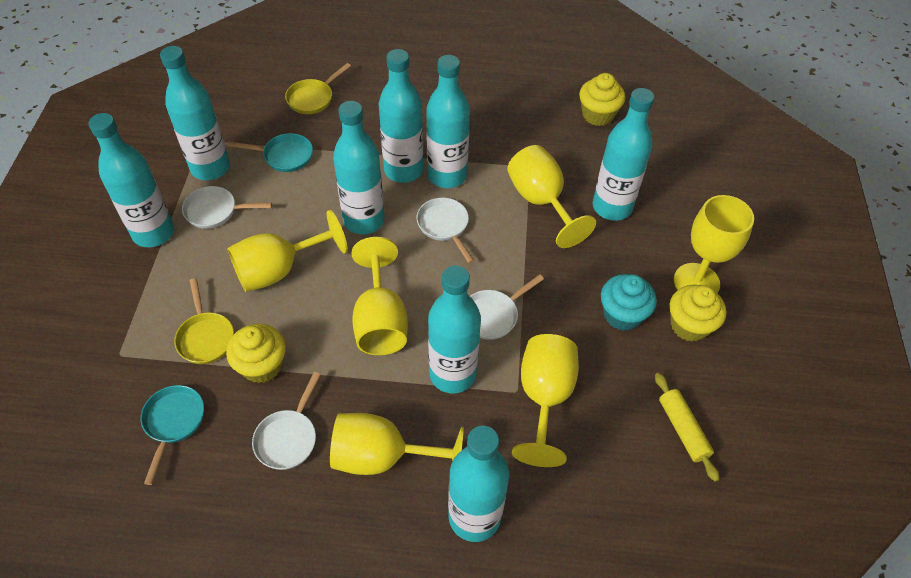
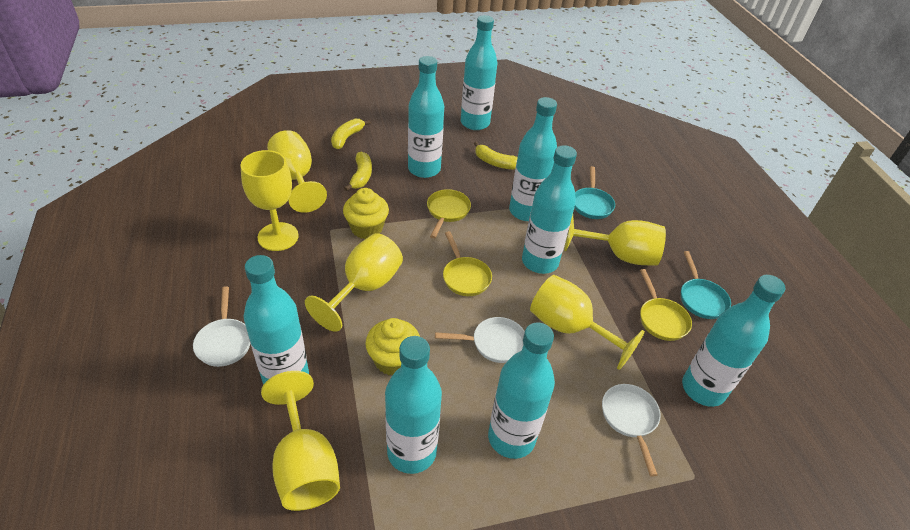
turquoise cupcake: 1 -> 0
white pan: 4 -> 3
yellow banana: 0 -> 3
yellow cupcake: 3 -> 2
yellow pan: 2 -> 3
yellow rolling pin: 1 -> 0

